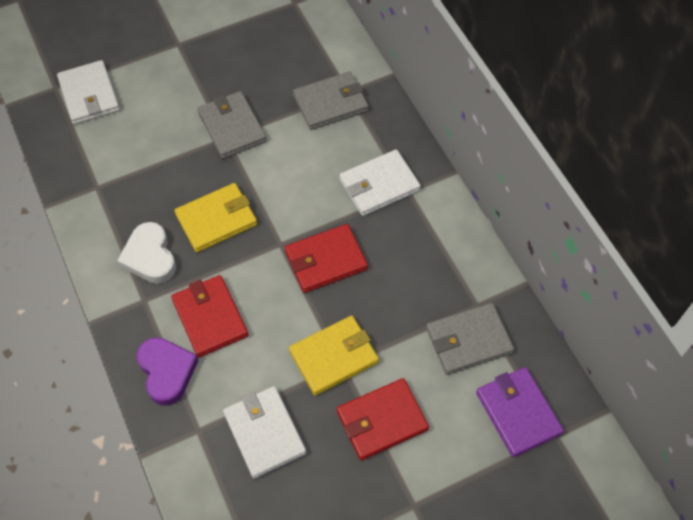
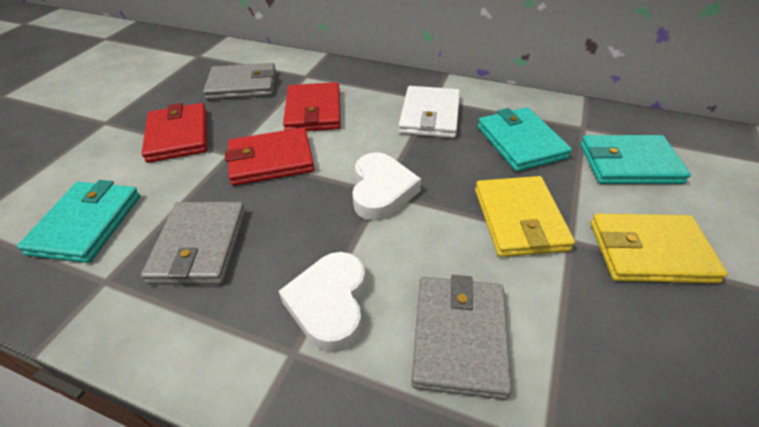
purple heart: 1 -> 0
purple wallet: 1 -> 0
turquoise wallet: 0 -> 3
white heart: 1 -> 2
white wallet: 3 -> 1

